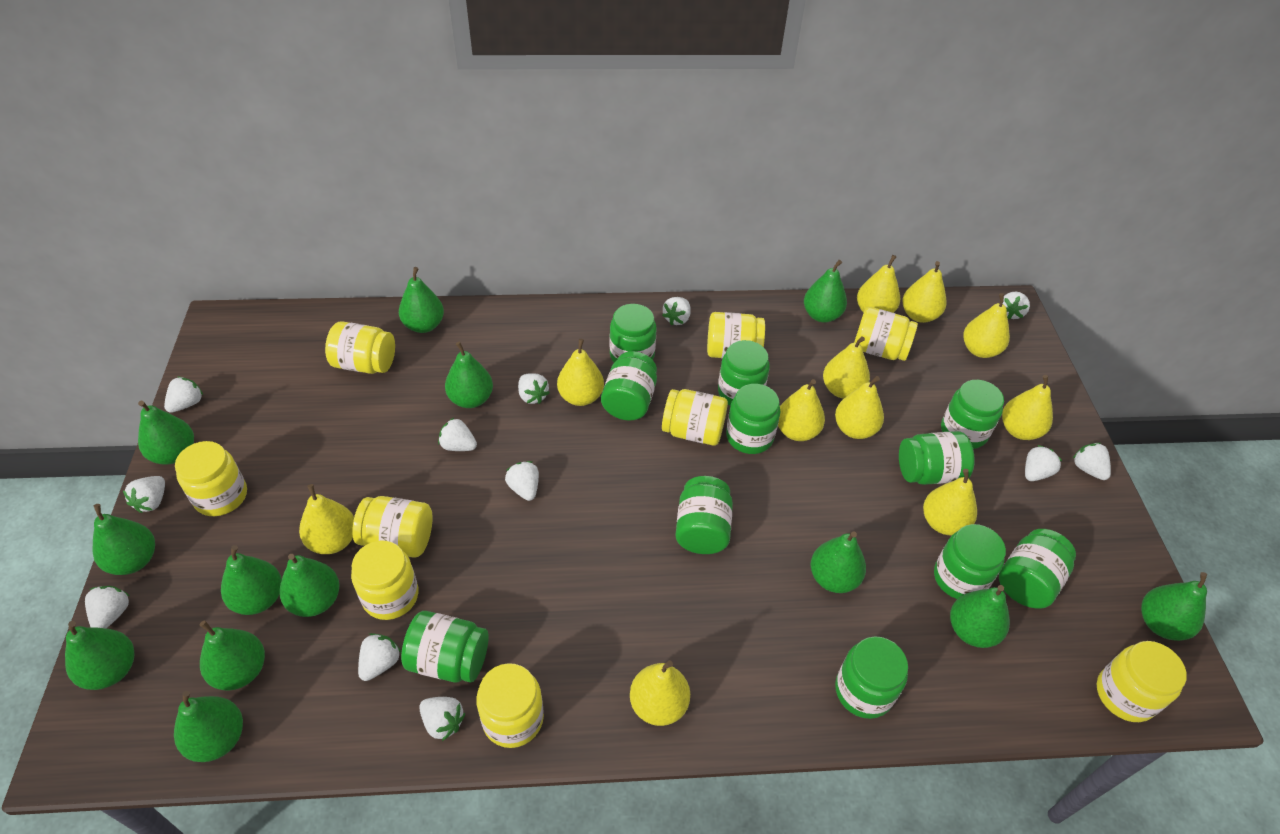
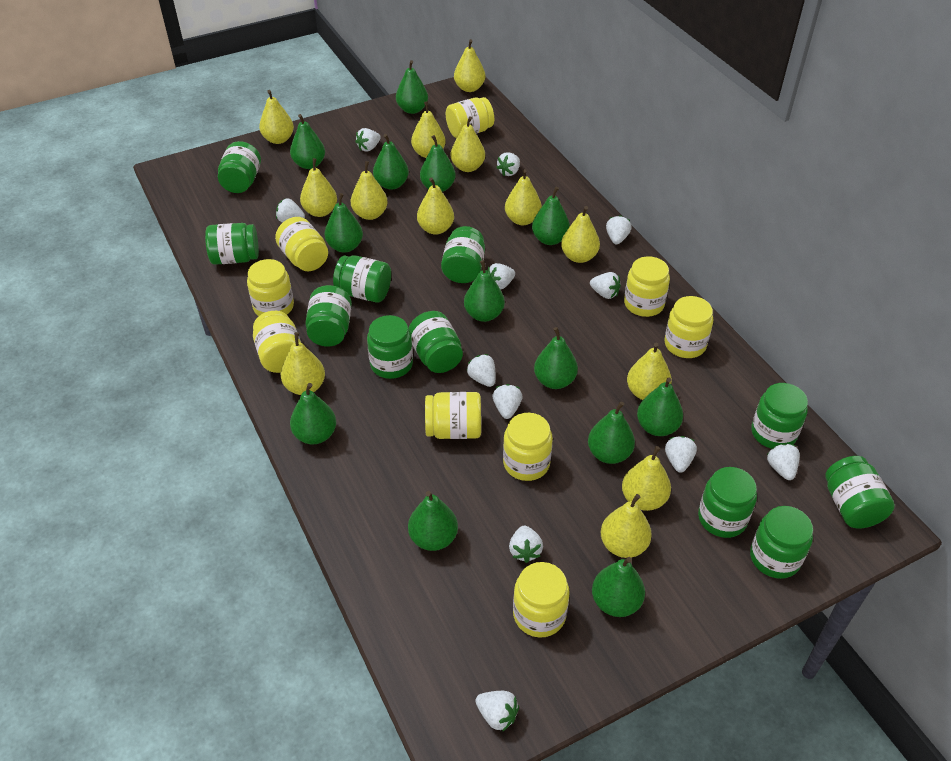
yellow pear: 11 -> 13

